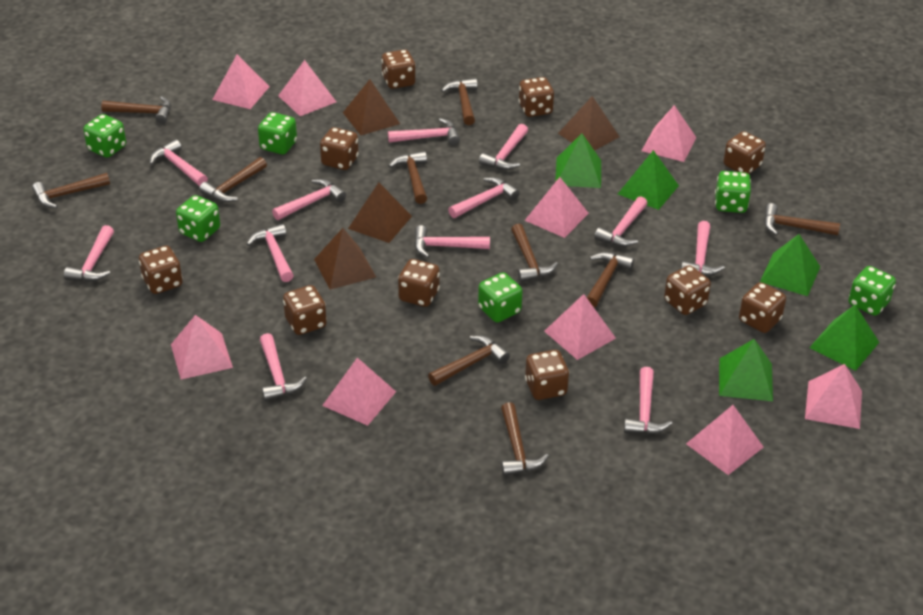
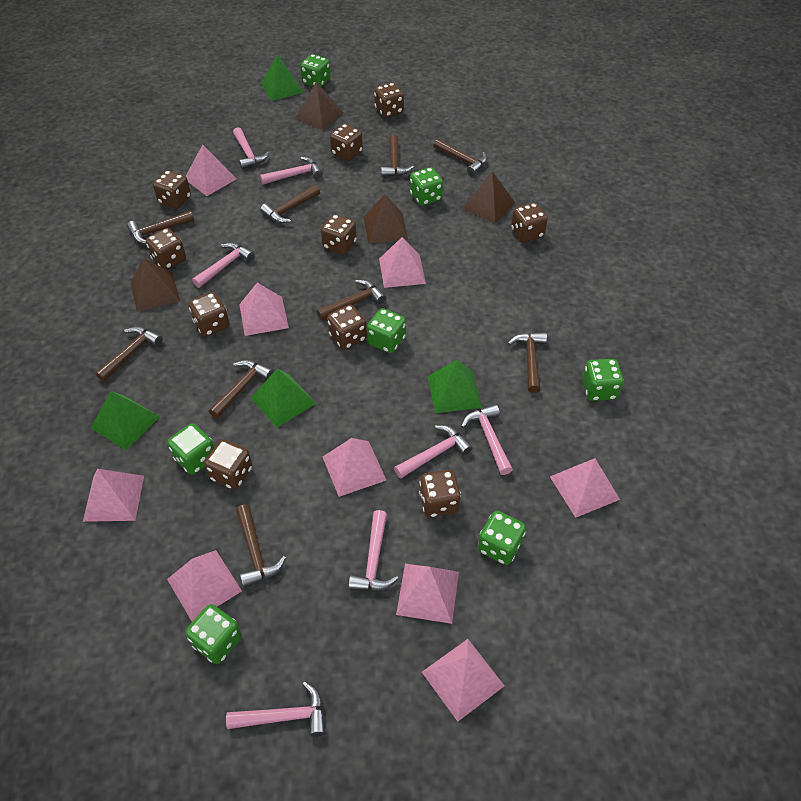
brown hammer: 10 -> 9
green dice: 6 -> 7
green pyramid: 5 -> 4
pink hammer: 12 -> 7

